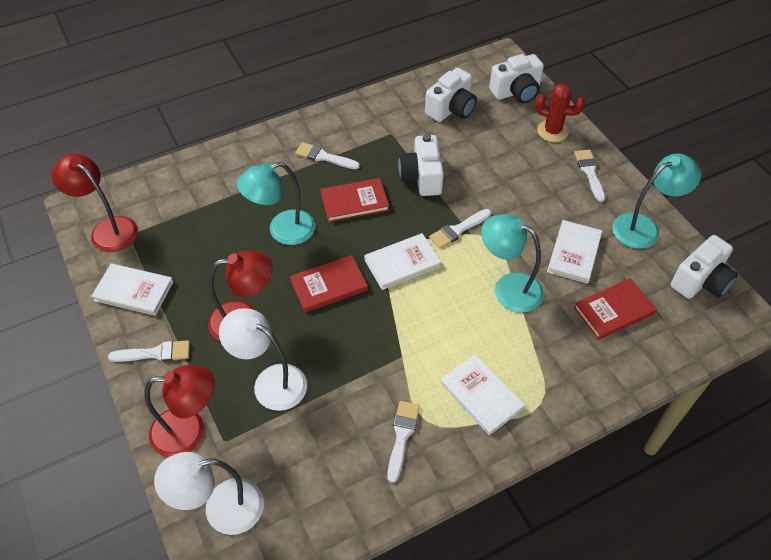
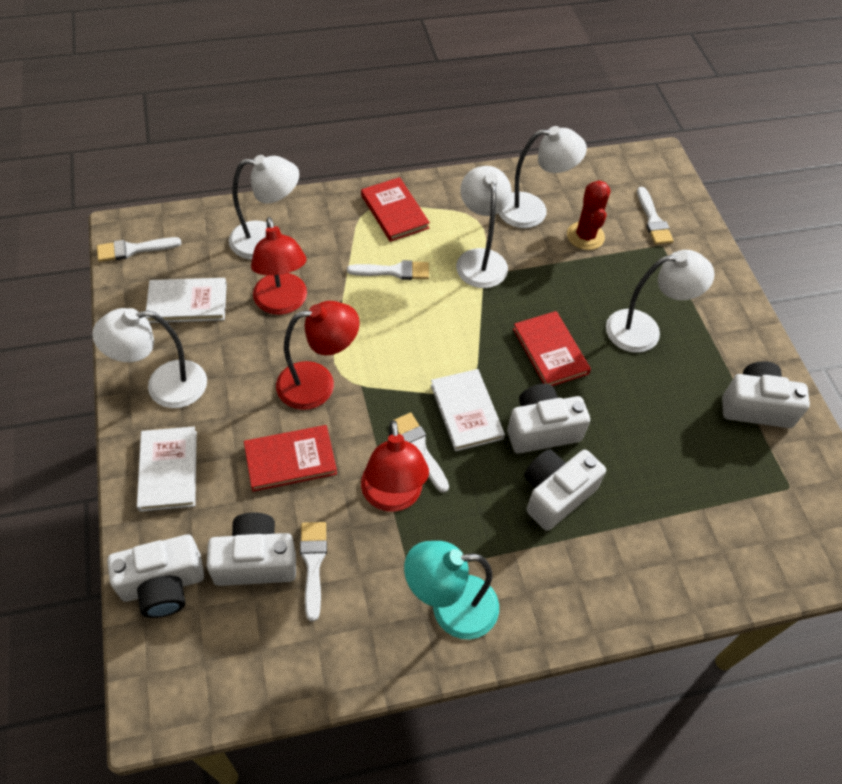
turquoise lamp: 3 -> 1
white book: 4 -> 3
white camera: 4 -> 5
white lamp: 2 -> 5

